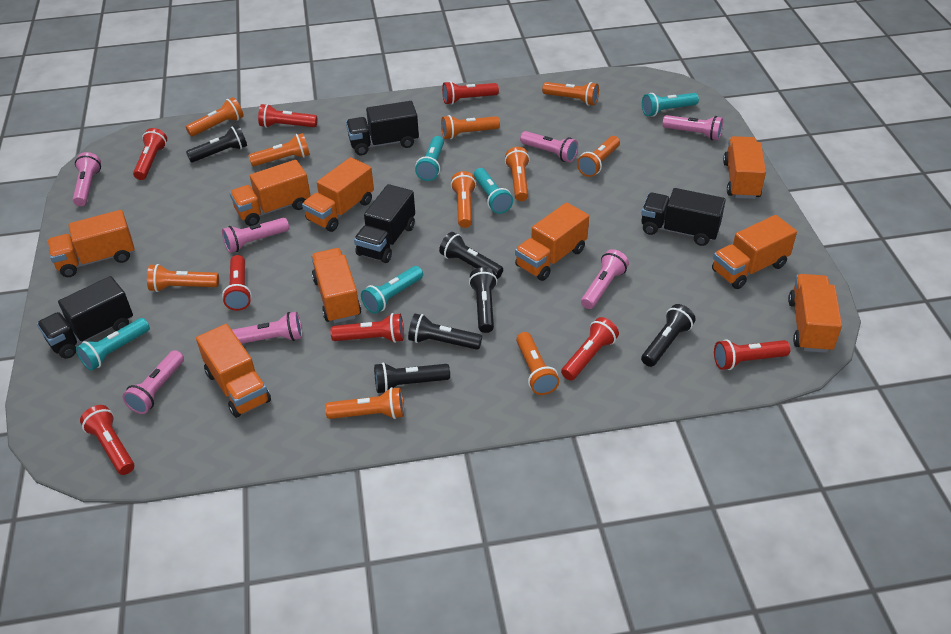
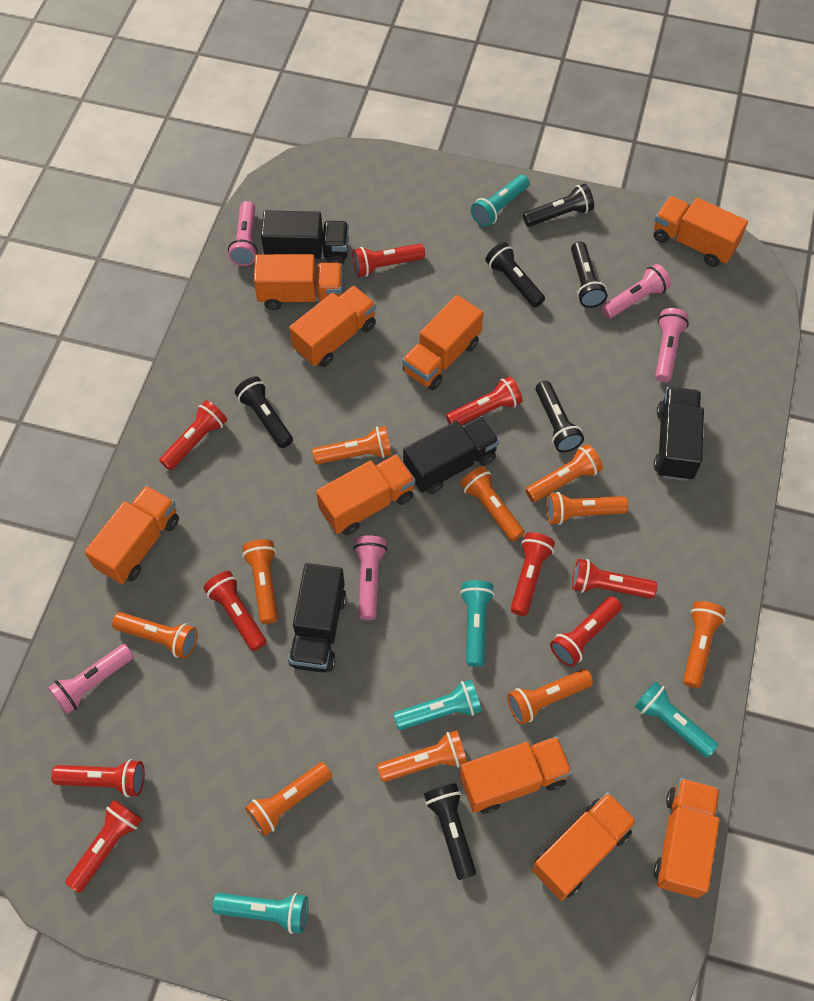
pink flashlight: 7 -> 5
red flashlight: 8 -> 9

